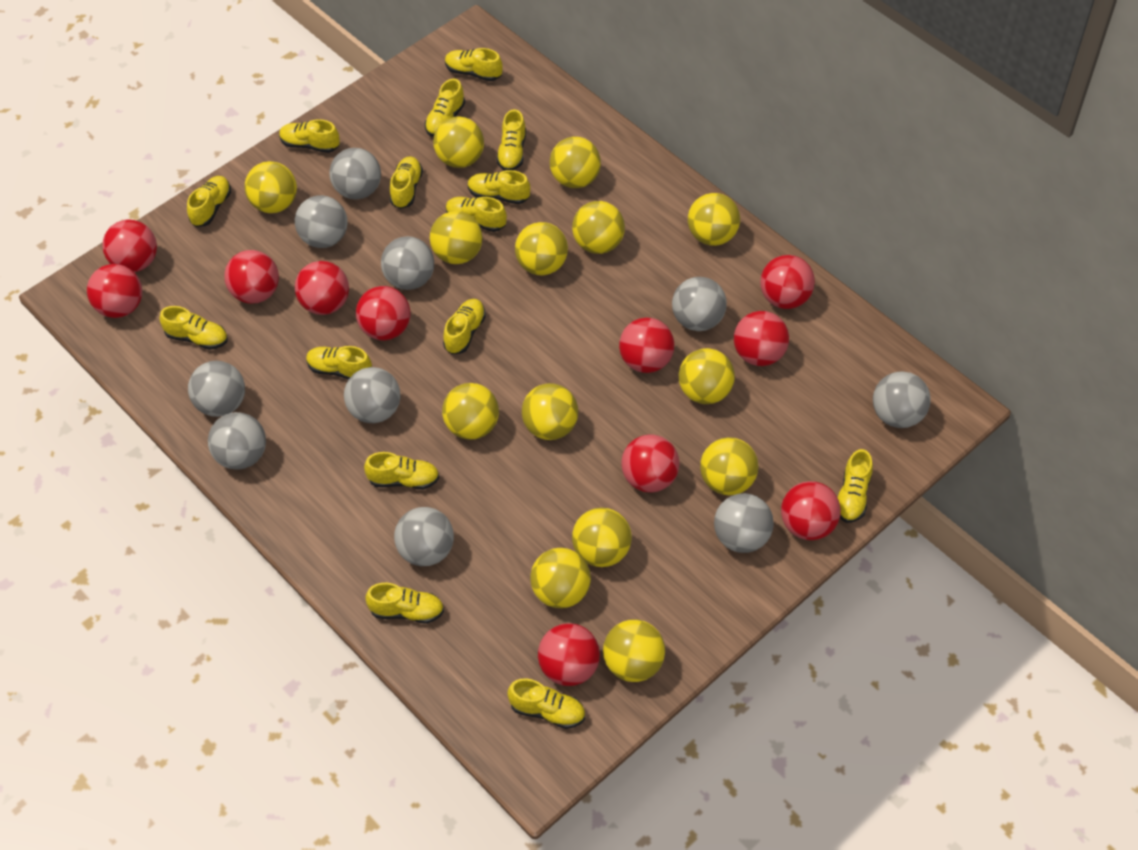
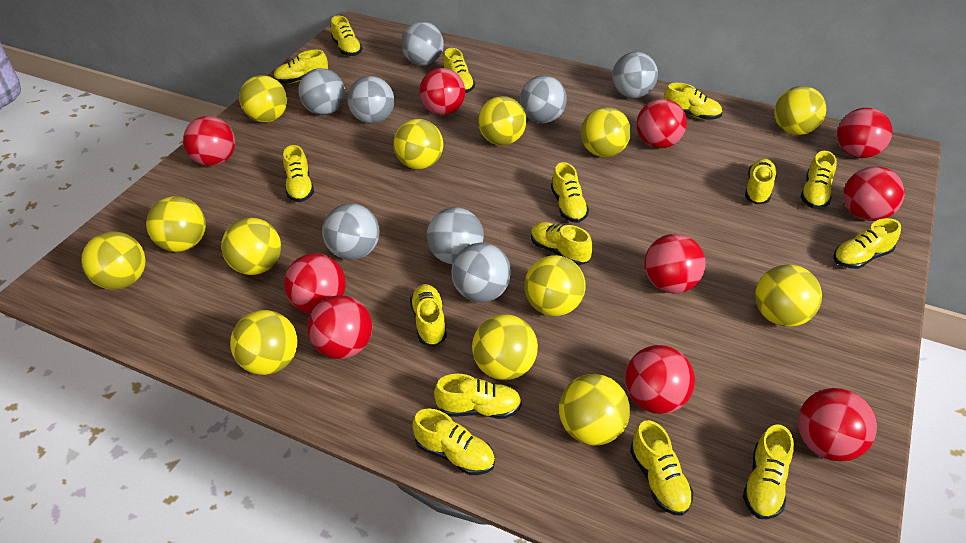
grey ball: 10 -> 8
red ball: 11 -> 10
yellow ball: 14 -> 13

